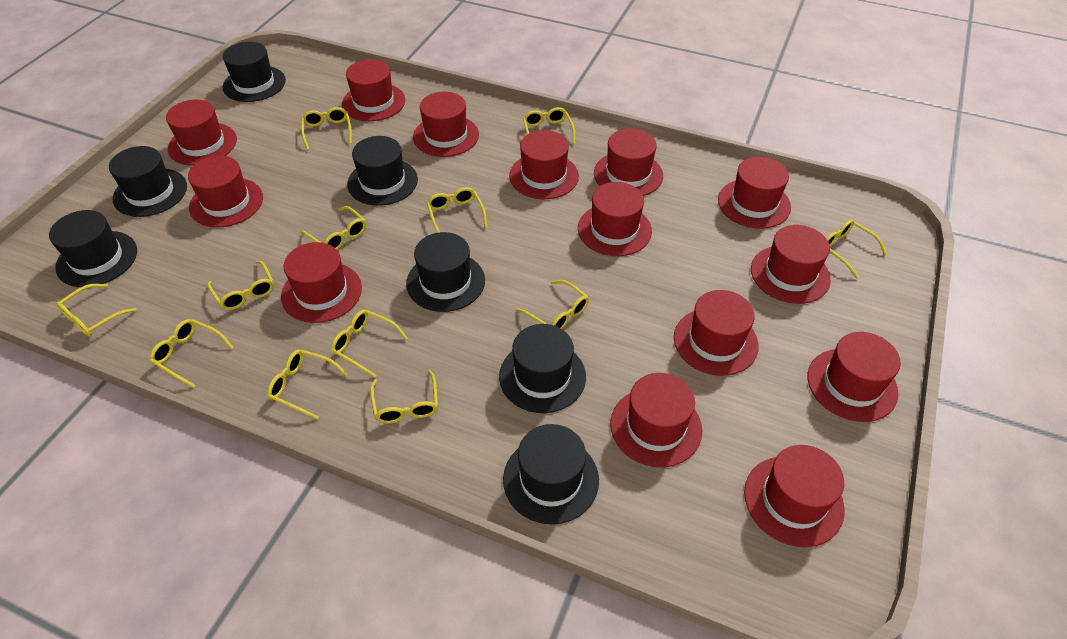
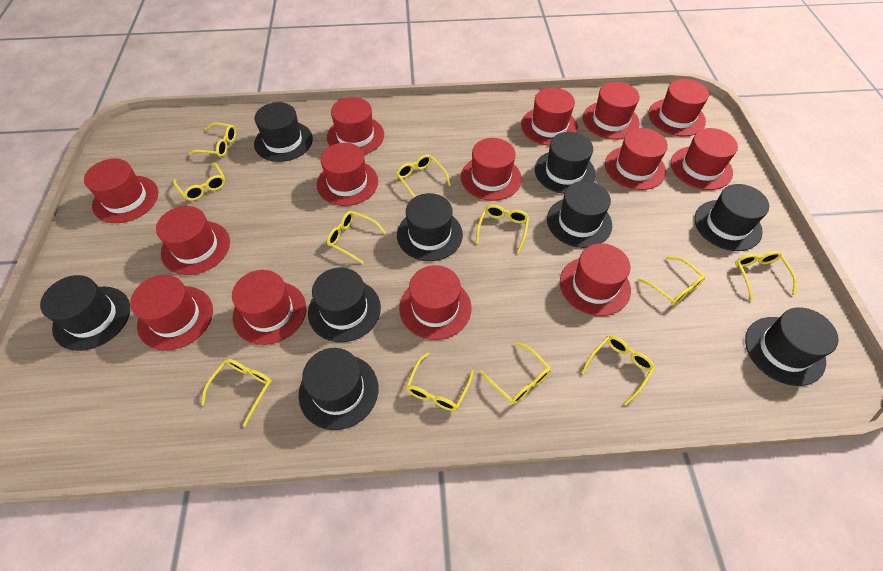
black hat: 7 -> 9
yellow glasses: 12 -> 11

